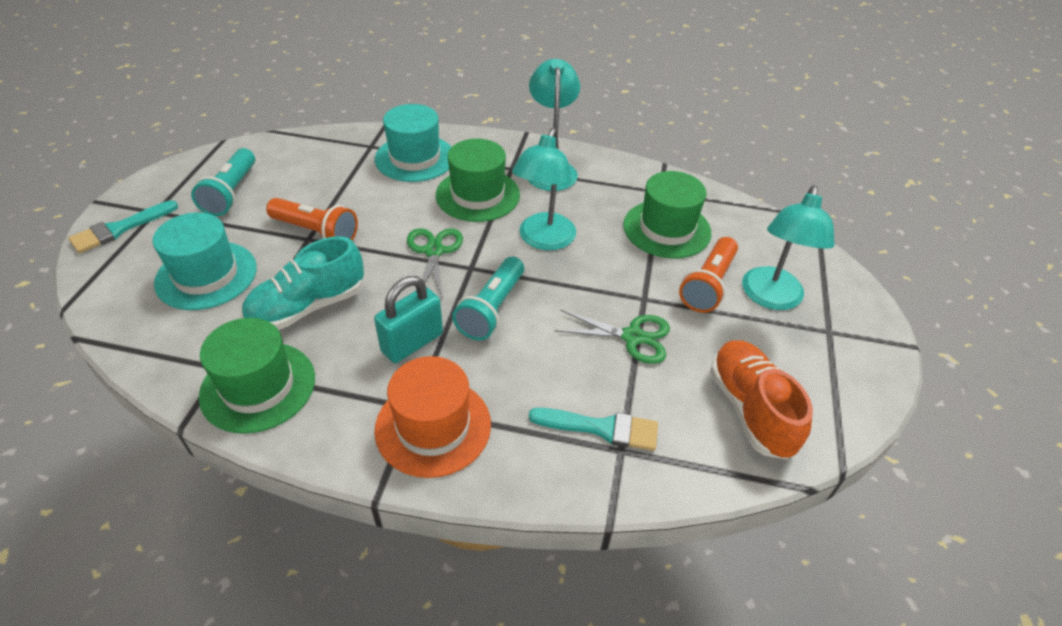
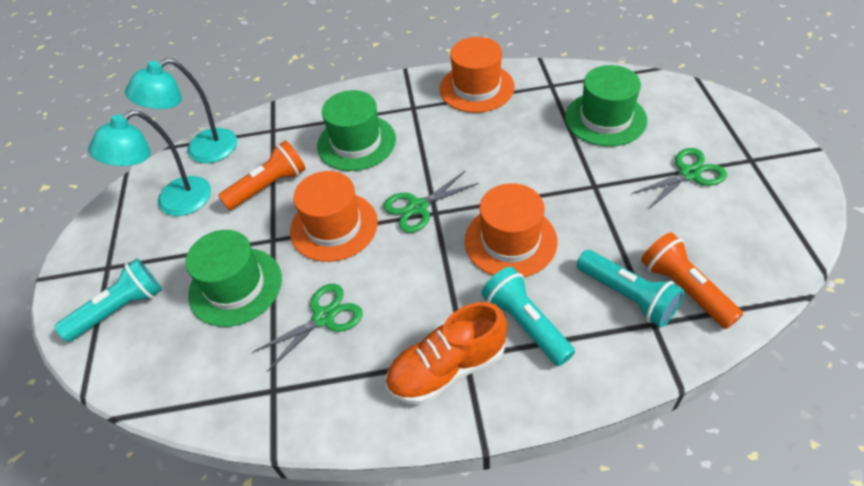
green scissors: 2 -> 3
orange hat: 1 -> 3
turquoise brush: 2 -> 0
turquoise flashlight: 2 -> 3
turquoise hat: 2 -> 0
turquoise lamp: 3 -> 2
turquoise padlock: 1 -> 0
turquoise shoe: 1 -> 0

